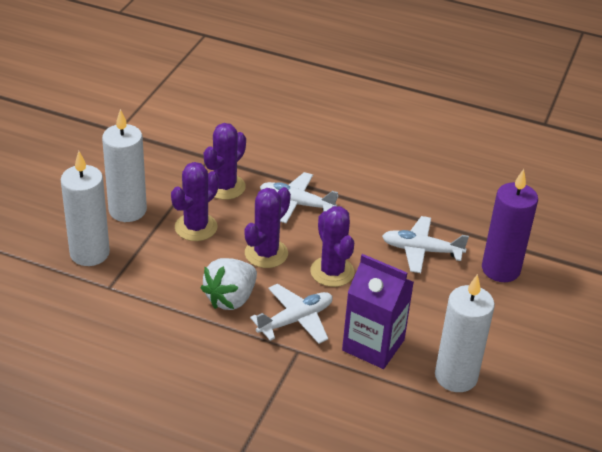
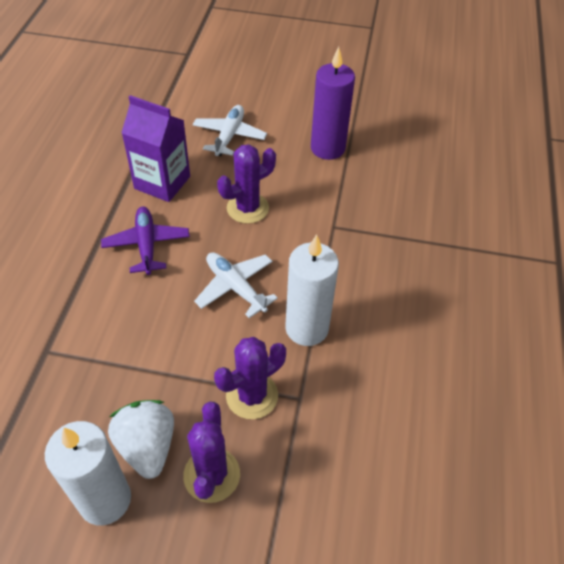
purple cactus: 4 -> 3
purple plane: 0 -> 1
white candle: 3 -> 2
white plane: 3 -> 2

